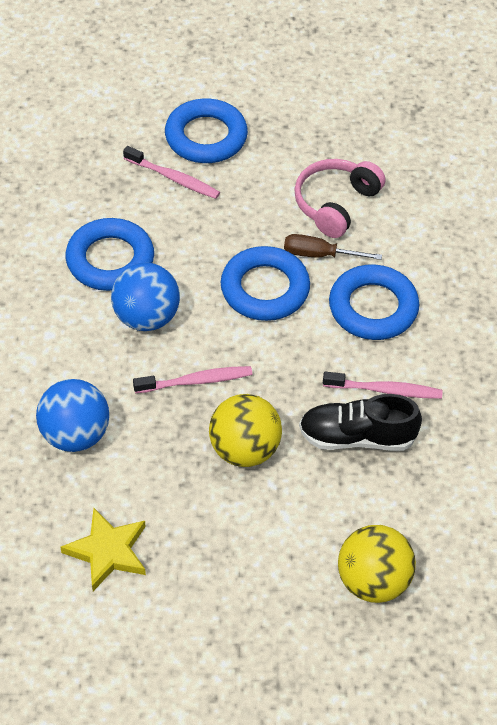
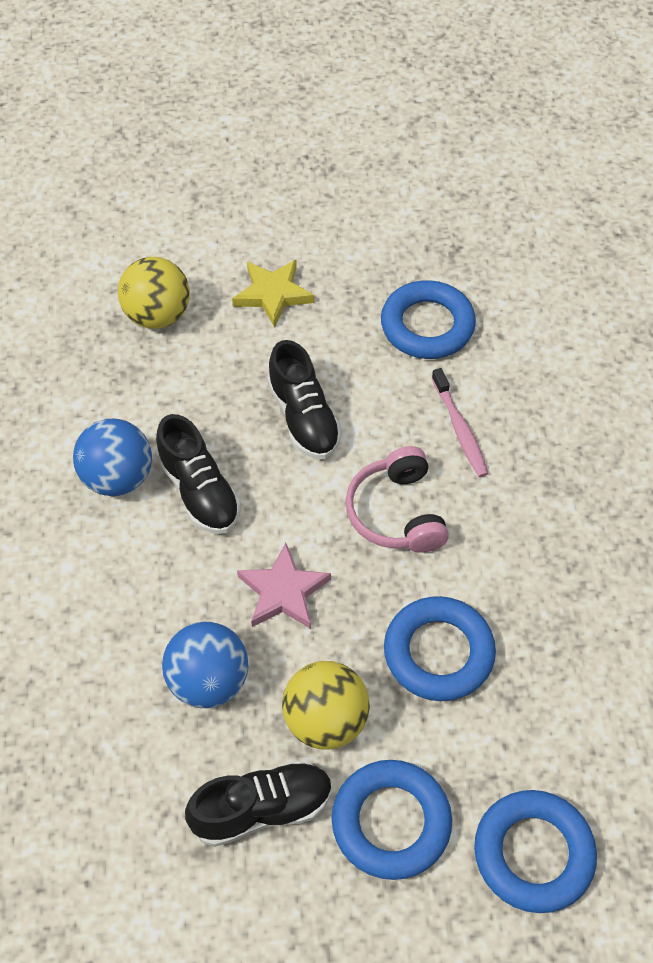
black shoe: 1 -> 3
brown screwdriver: 1 -> 0
pink star: 0 -> 1
pink toothbrush: 3 -> 1

